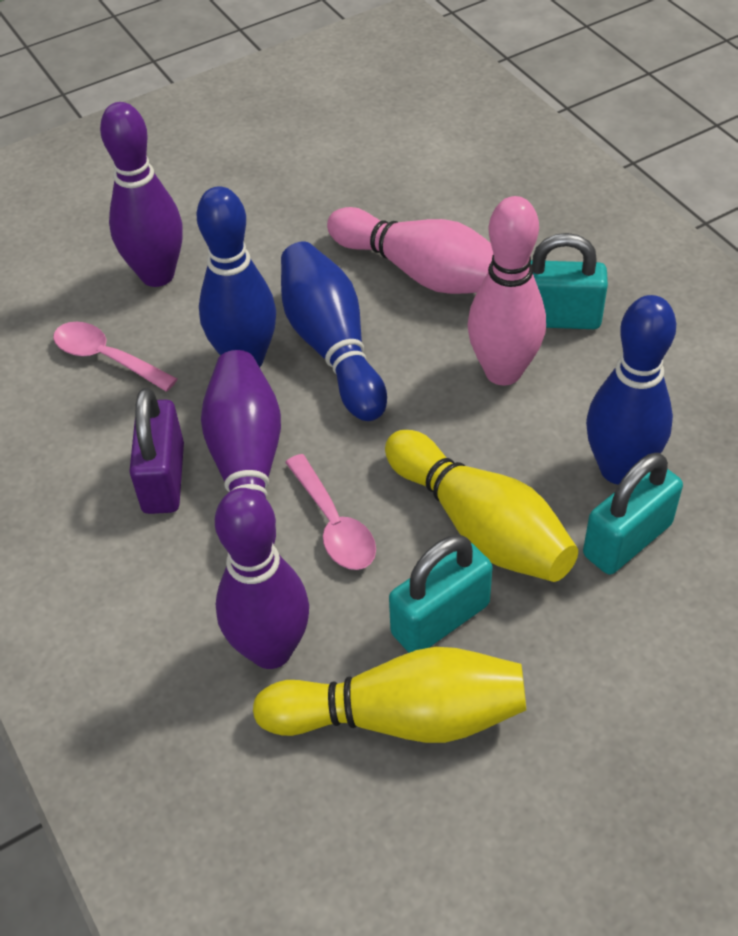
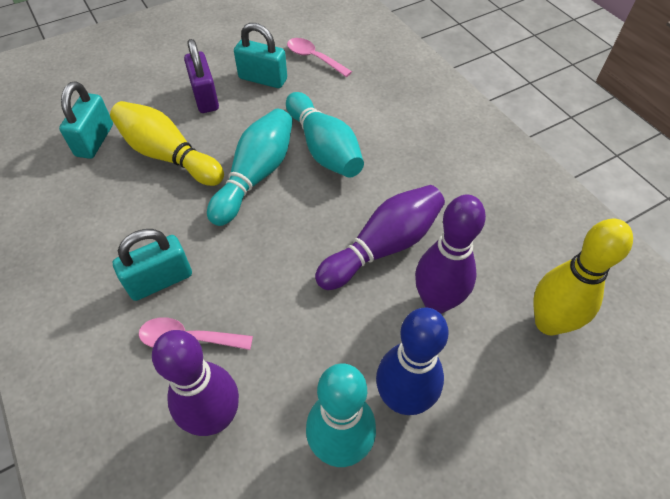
blue bowling pin: 3 -> 1
pink bowling pin: 2 -> 0
turquoise bowling pin: 0 -> 3

